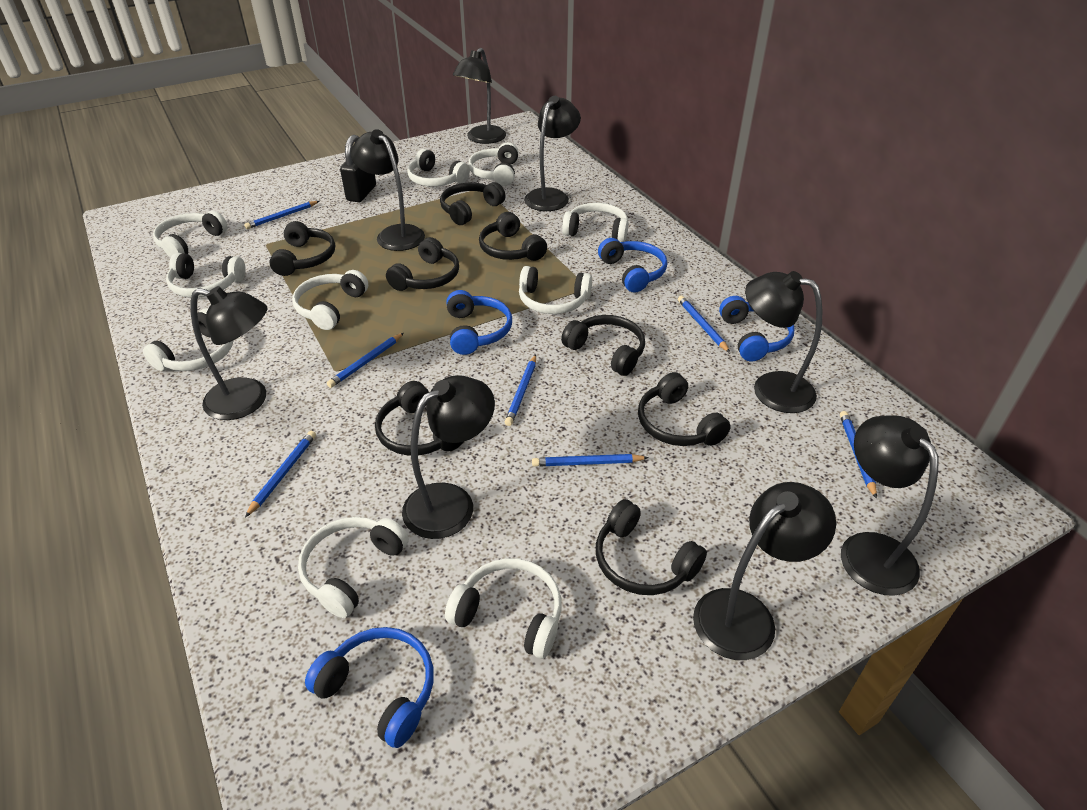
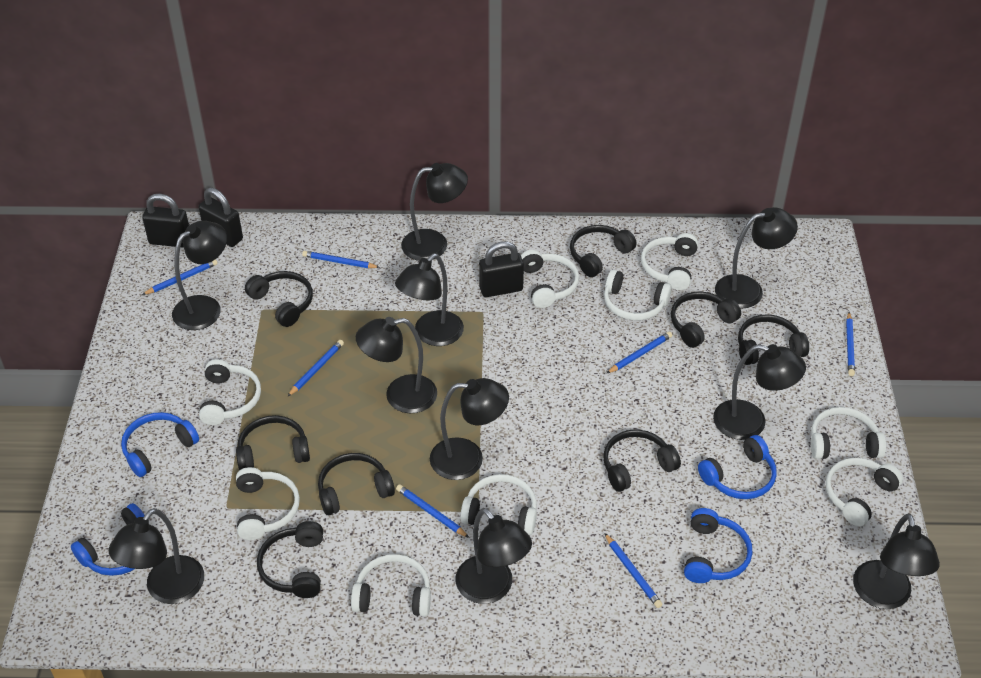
black lamp: 8 -> 10
black padlock: 1 -> 3
white headphones: 10 -> 9

